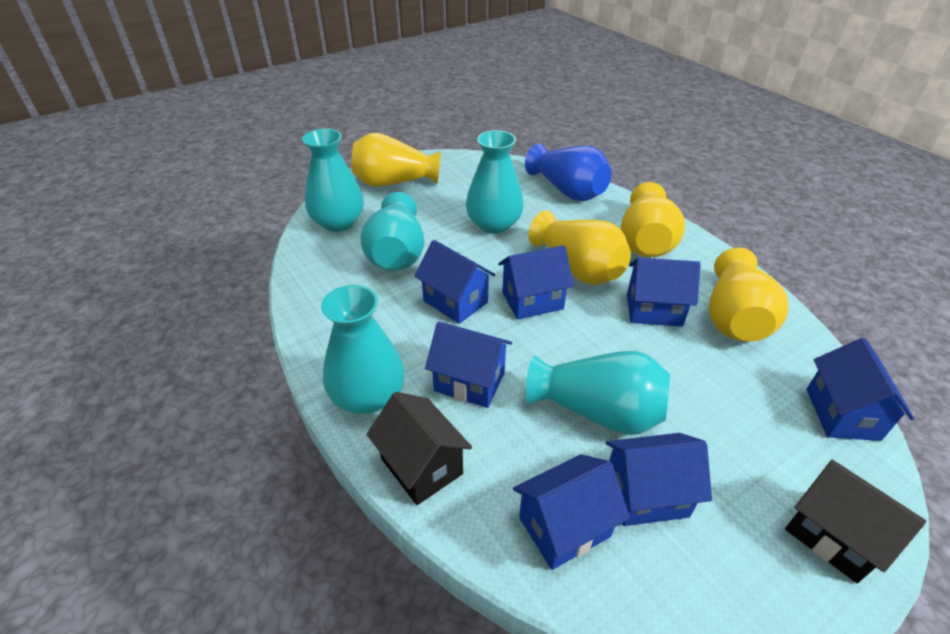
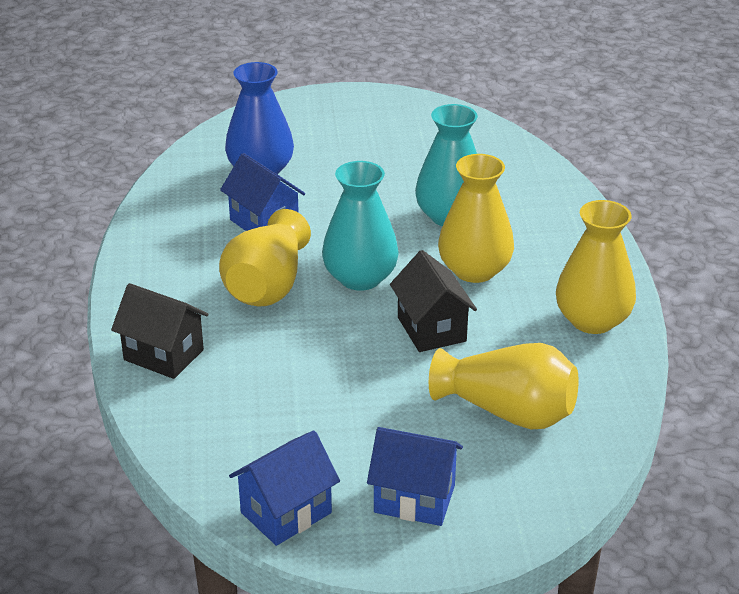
blue house: 7 -> 3
turquoise vase: 5 -> 2

